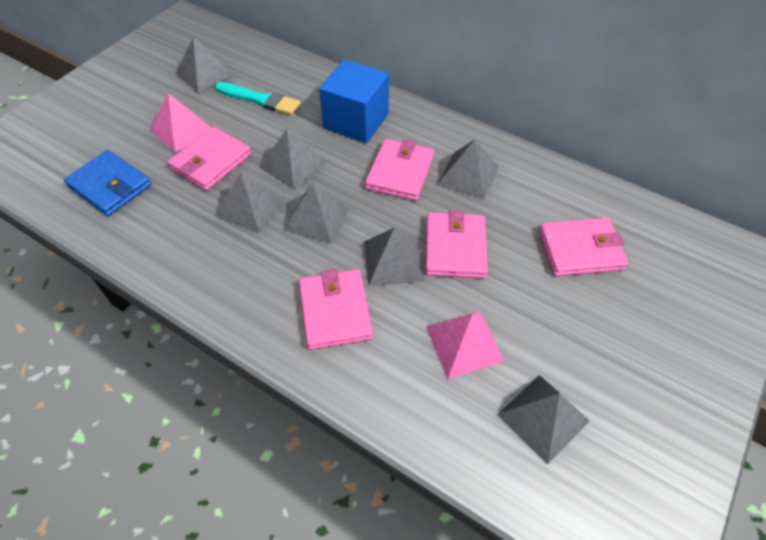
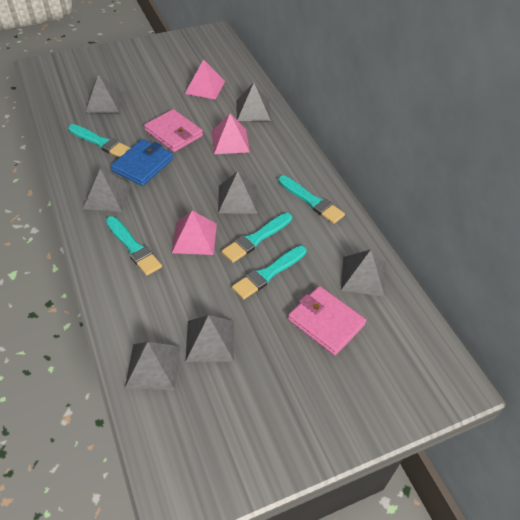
blue cube: 1 -> 0
pink pyramid: 2 -> 3
pink wallet: 5 -> 2
turquoise brush: 1 -> 5

